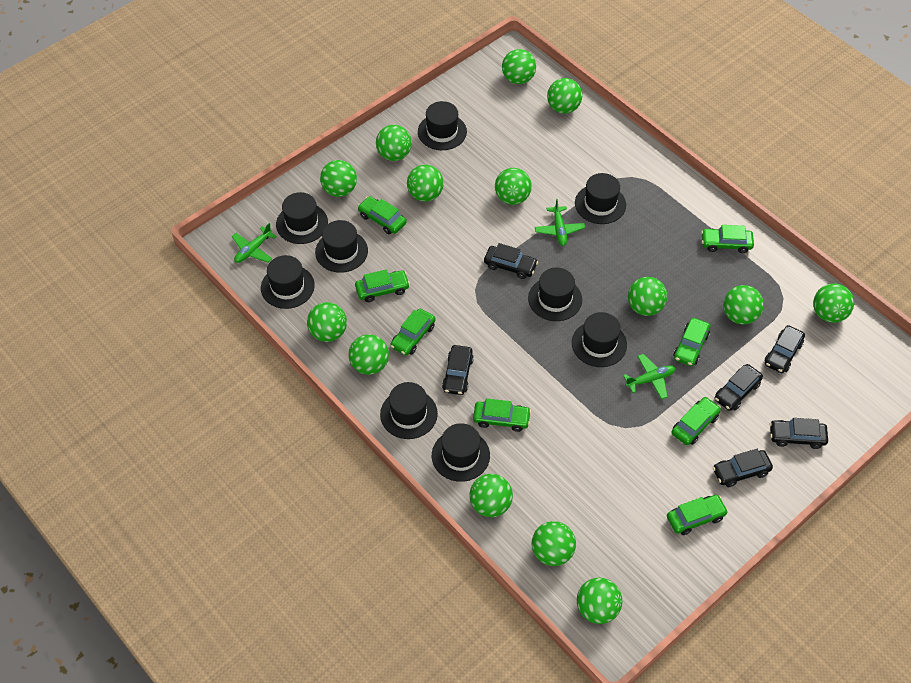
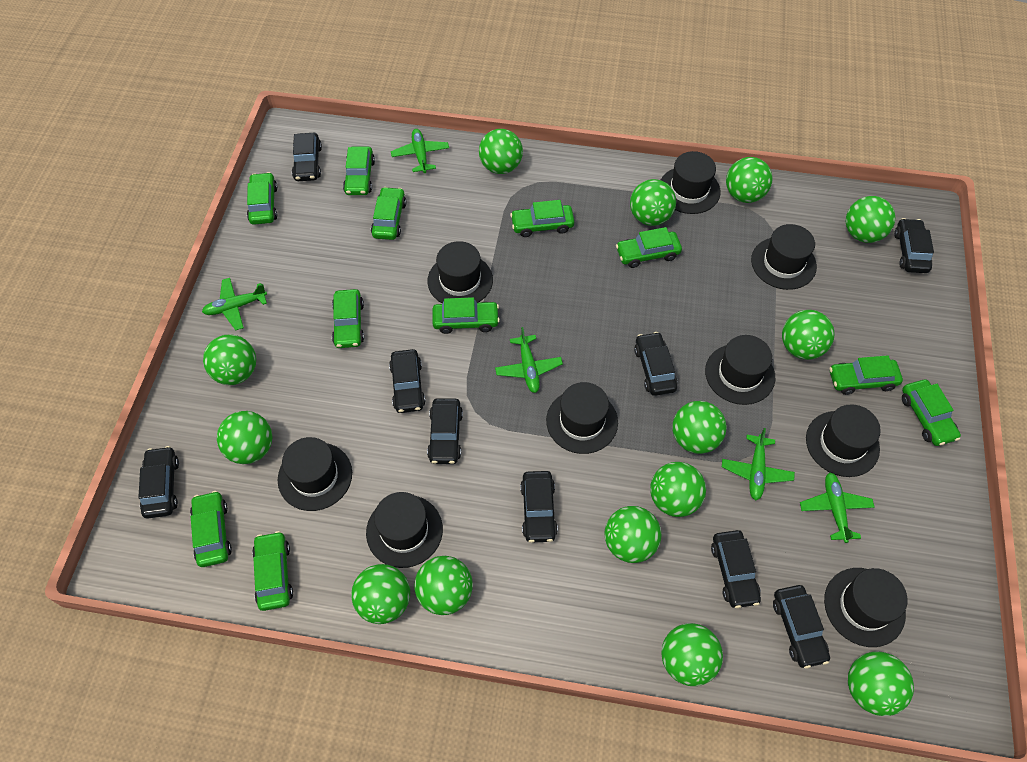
black car: 6 -> 9
green car: 8 -> 11
green plane: 3 -> 5

